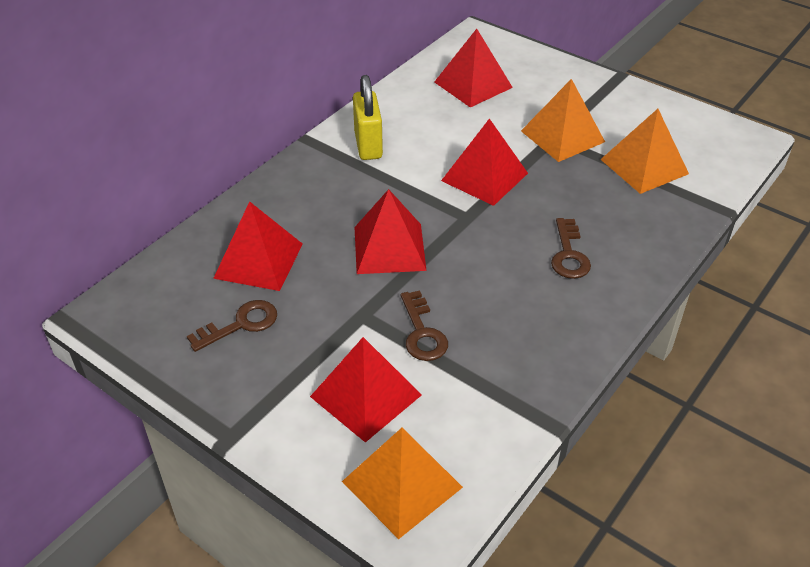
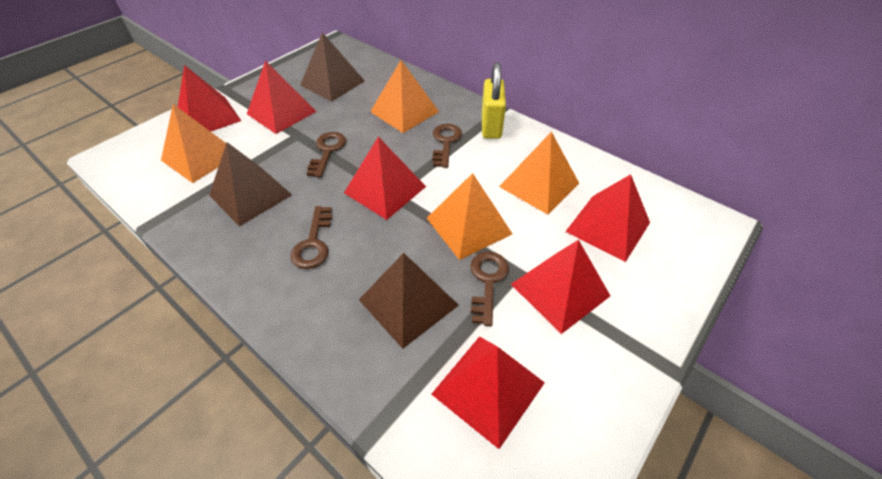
brown key: 3 -> 4
brown pyramid: 0 -> 3
orange pyramid: 3 -> 4
red pyramid: 5 -> 6

